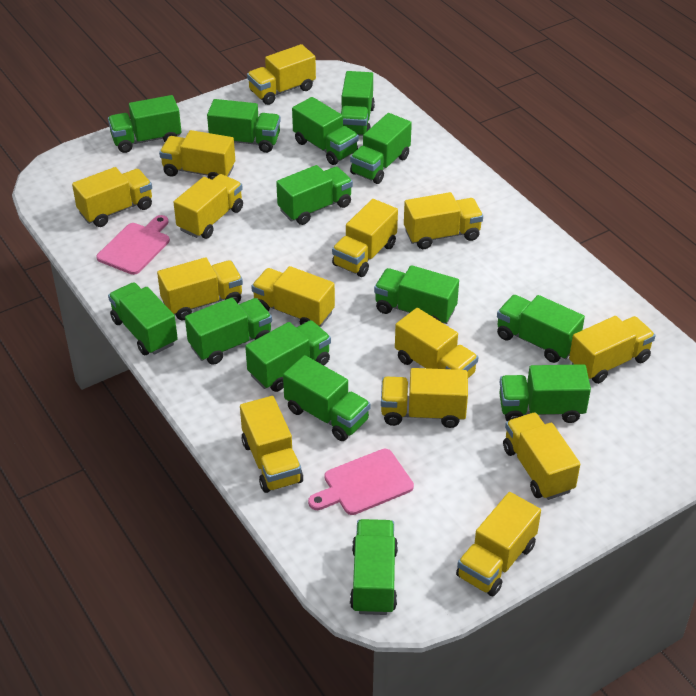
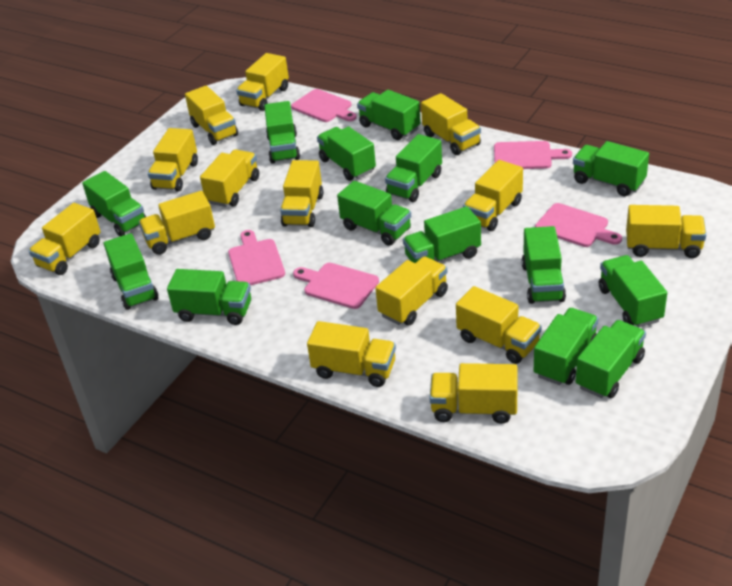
pink cutting board: 2 -> 5

